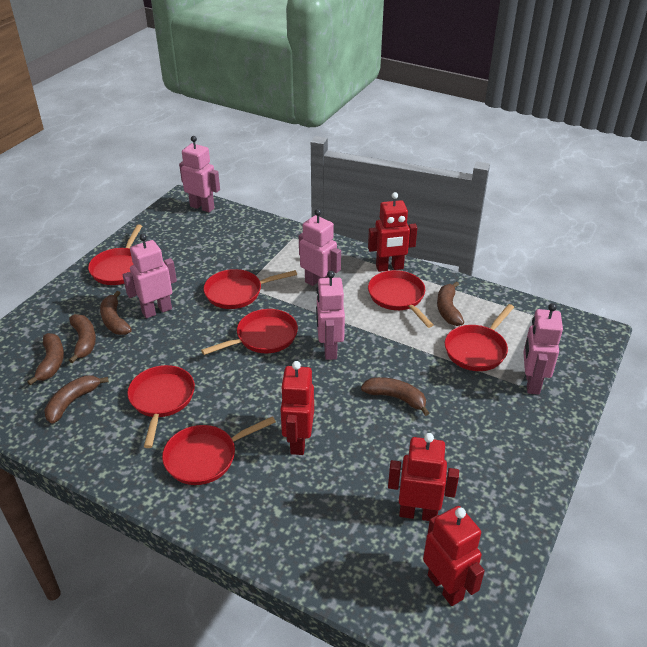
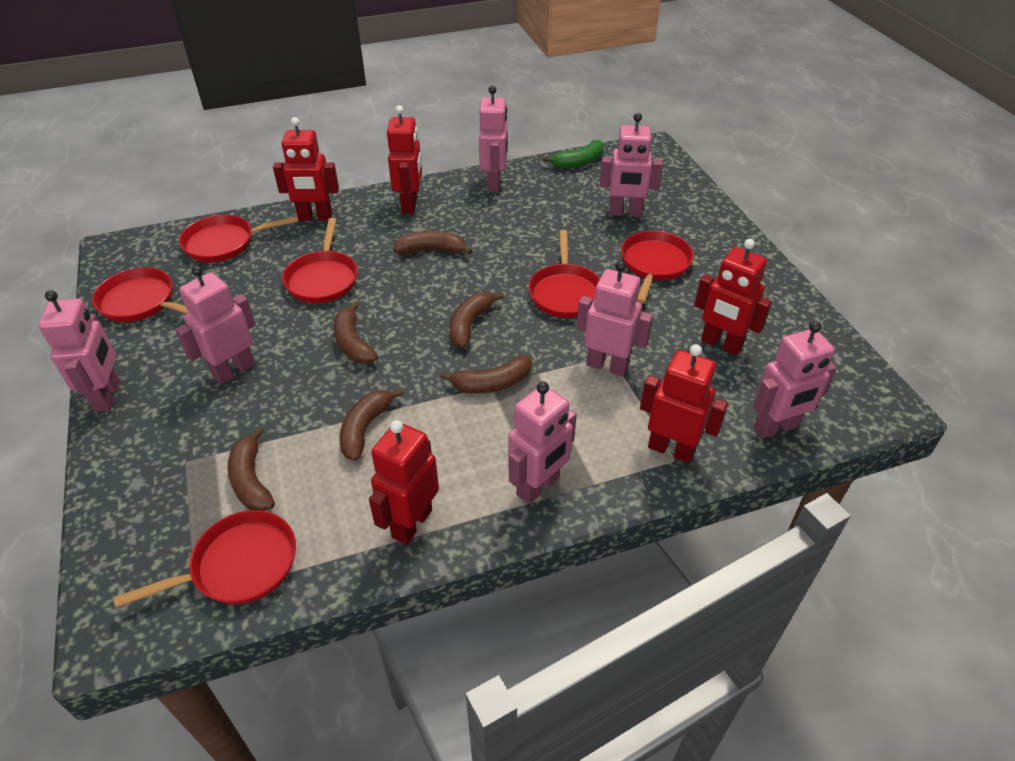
green banana: 0 -> 1
pink robot: 5 -> 7
red pan: 7 -> 6
red robot: 4 -> 5

